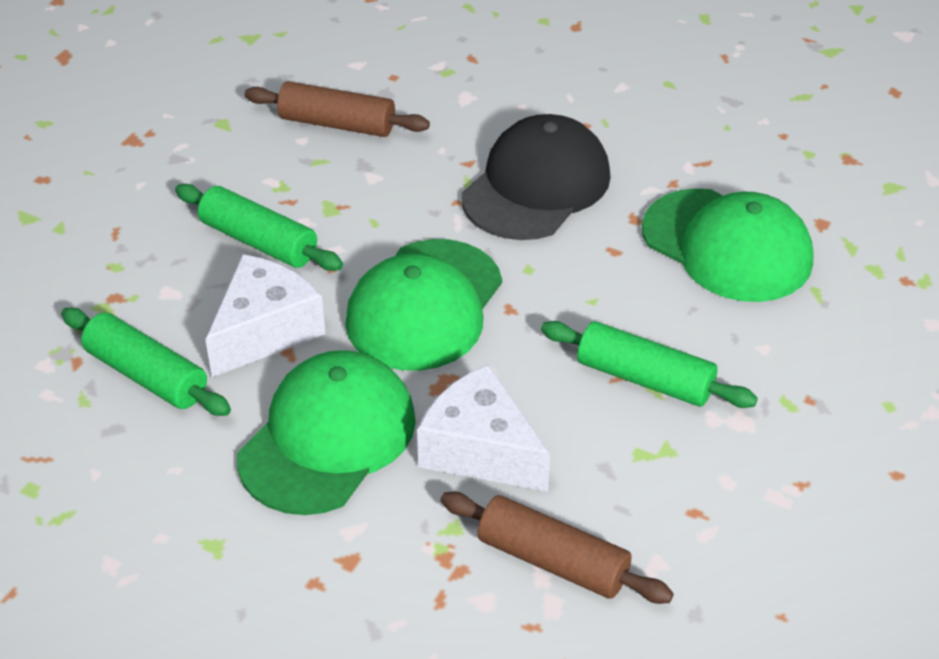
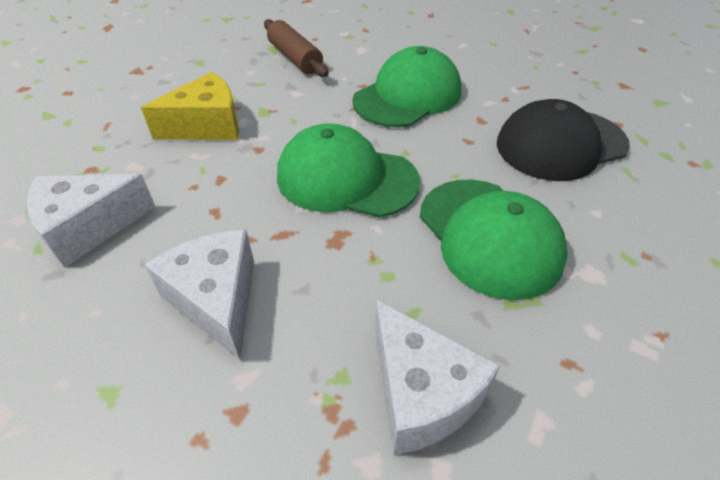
brown rolling pin: 2 -> 1
green rolling pin: 3 -> 0
white cheese: 2 -> 3
yellow cheese: 0 -> 1

